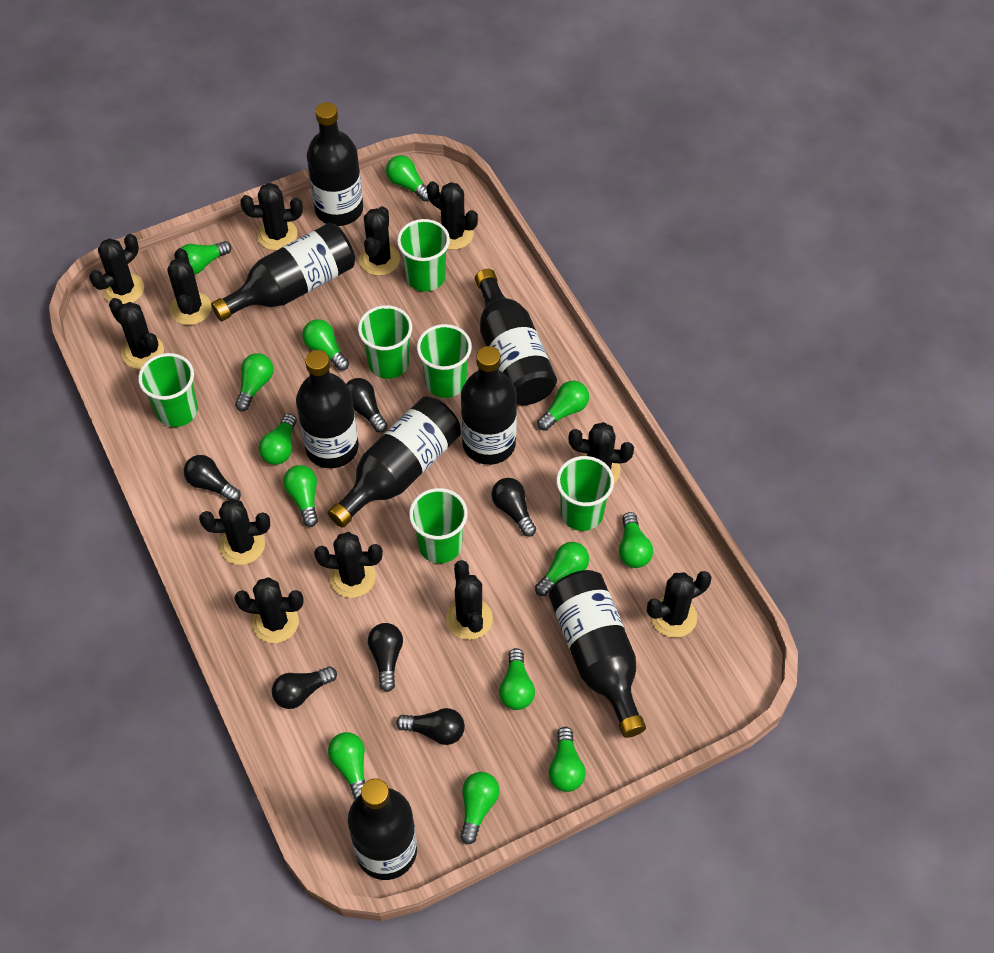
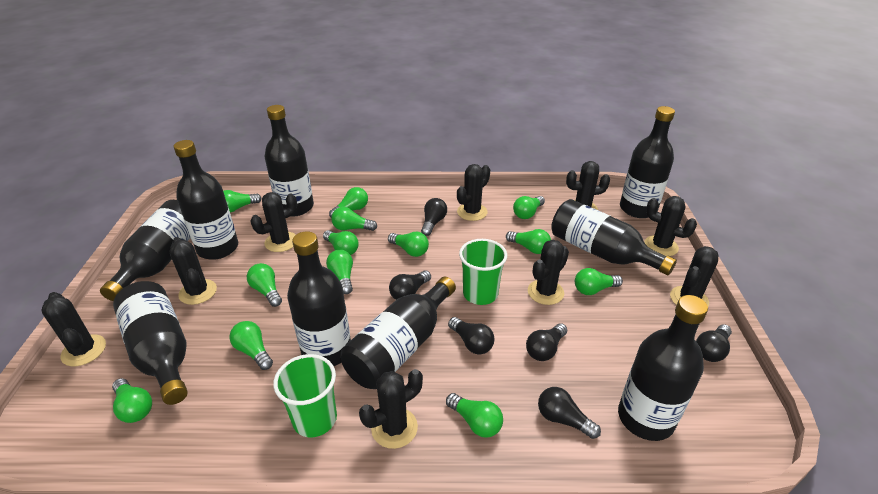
black bottle: 8 -> 9
black cactus: 12 -> 9
green cup: 6 -> 2

